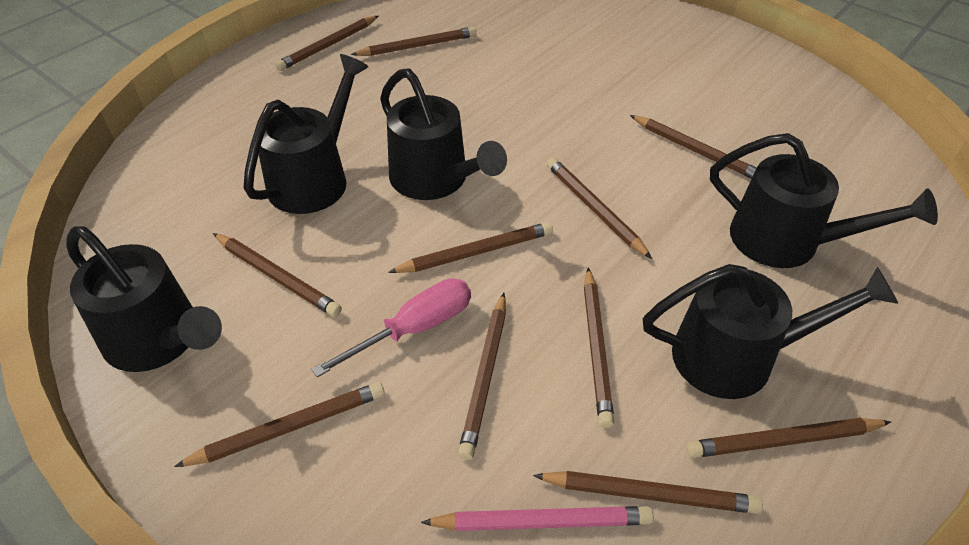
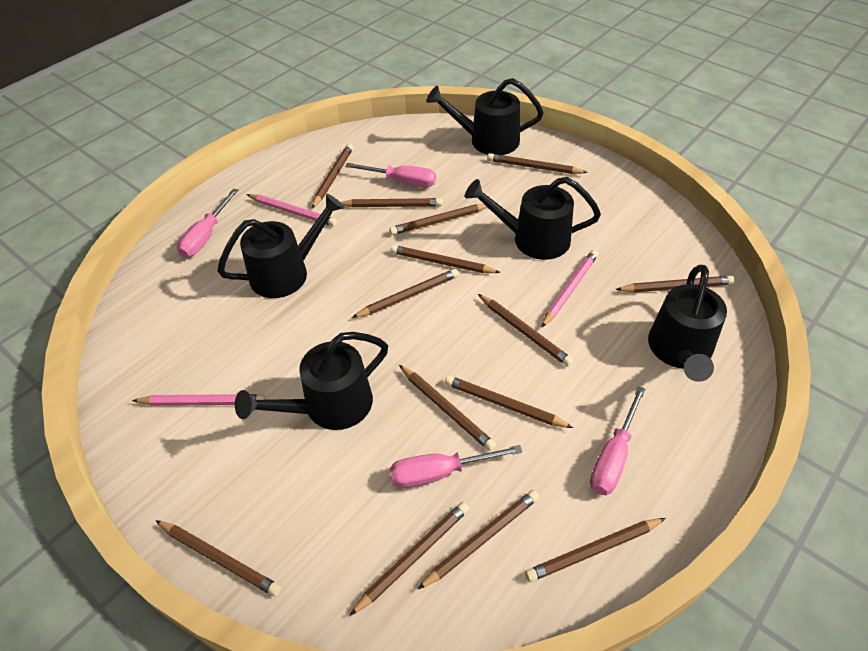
brown pencil: 11 -> 14
pink pencil: 1 -> 3
pink screwdriver: 1 -> 4

